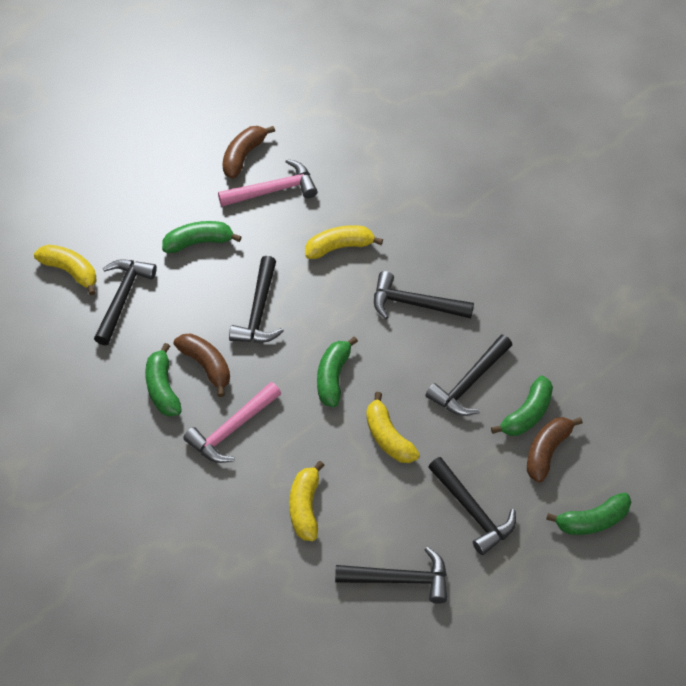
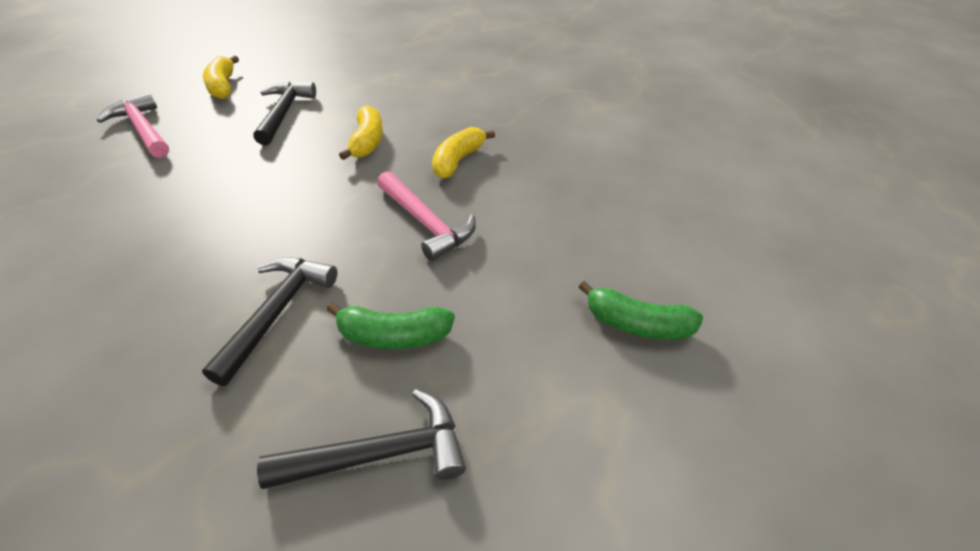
black hammer: 6 -> 3
brown banana: 3 -> 0
green banana: 5 -> 2
yellow banana: 4 -> 3

